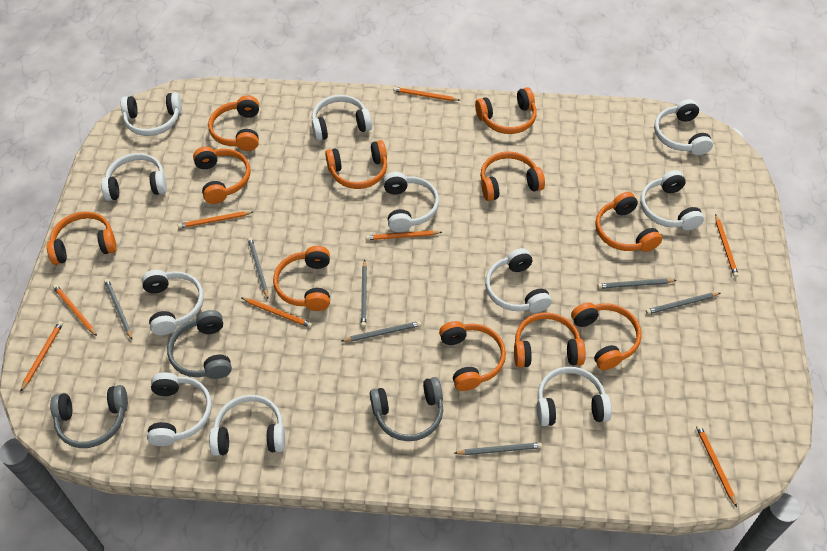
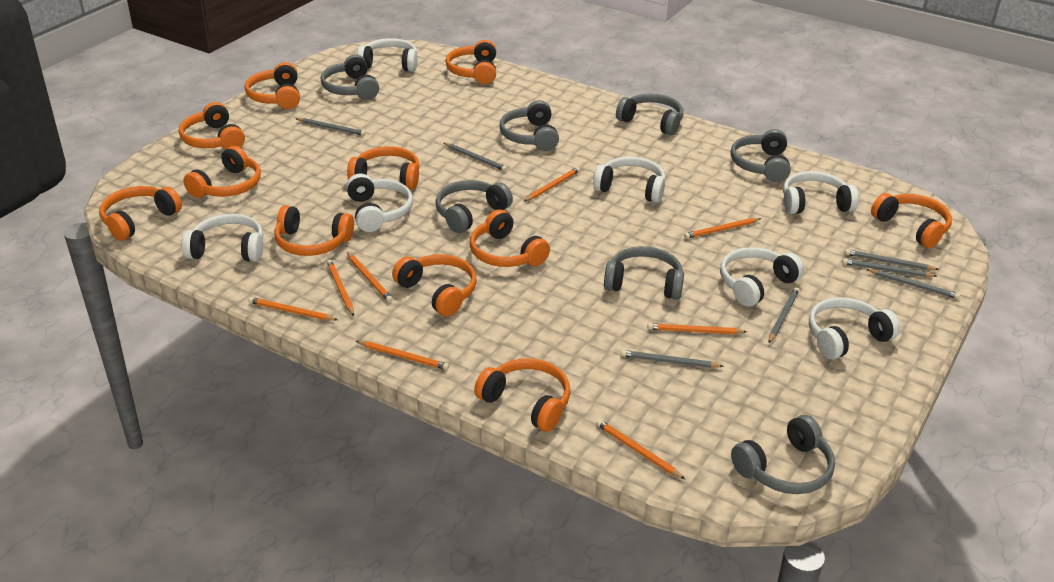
grey headphones: 3 -> 7
white headphones: 11 -> 7

